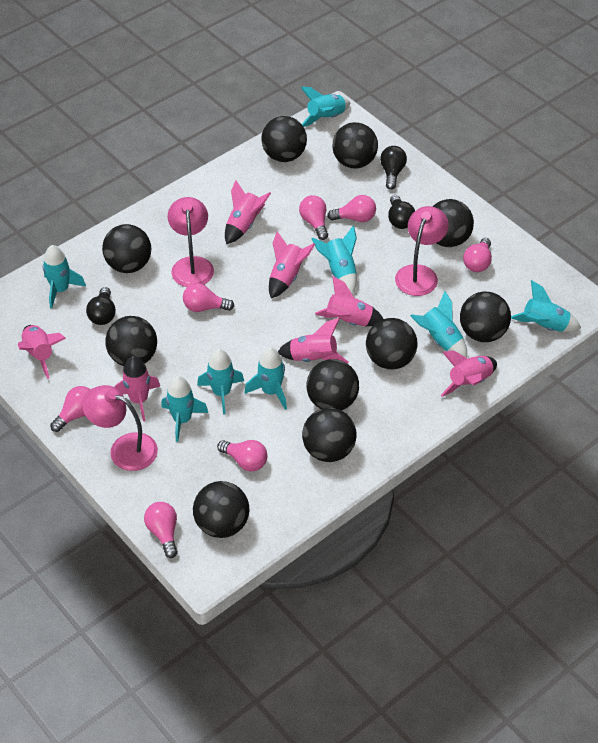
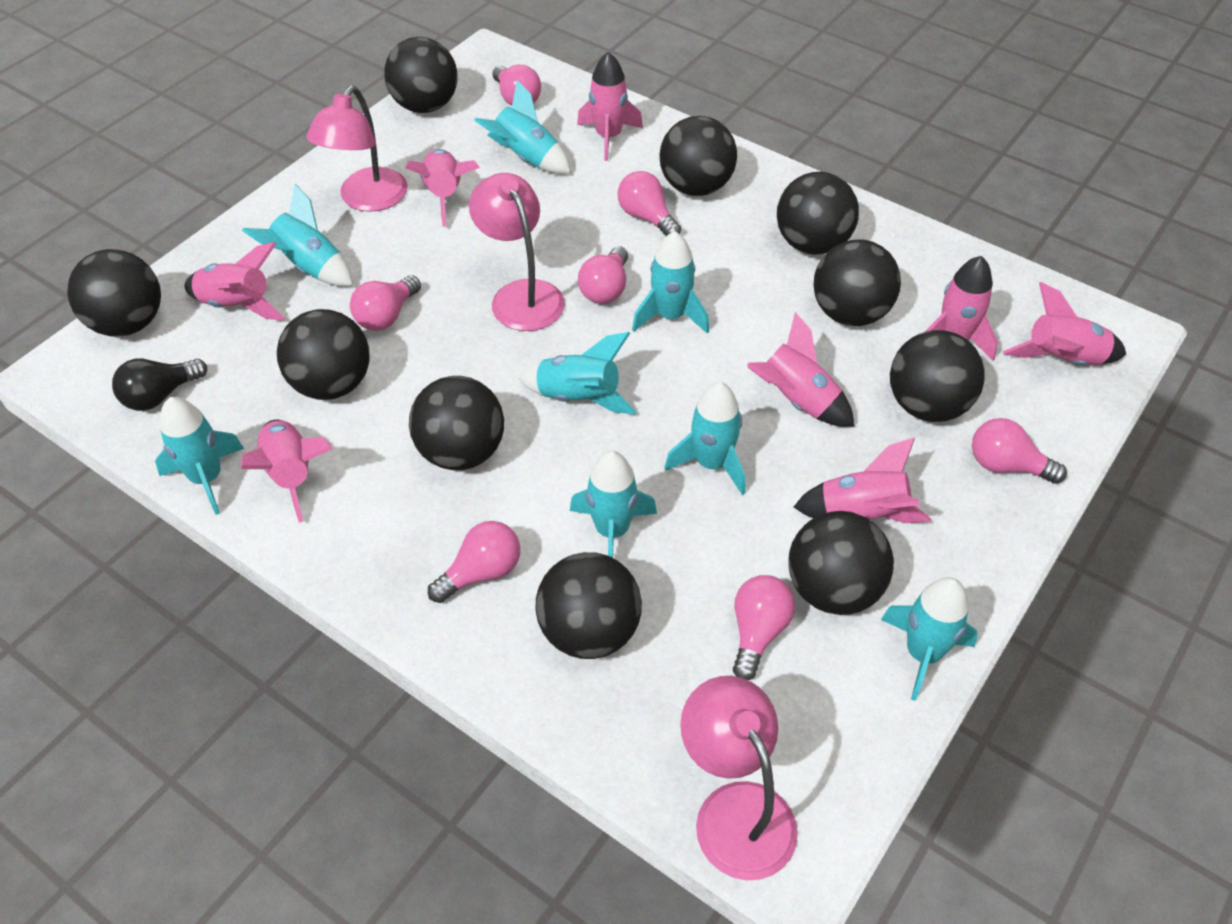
black light bulb: 3 -> 1
pink rocket: 7 -> 8

